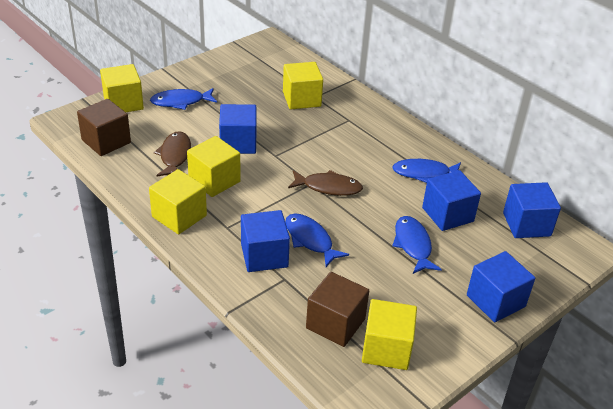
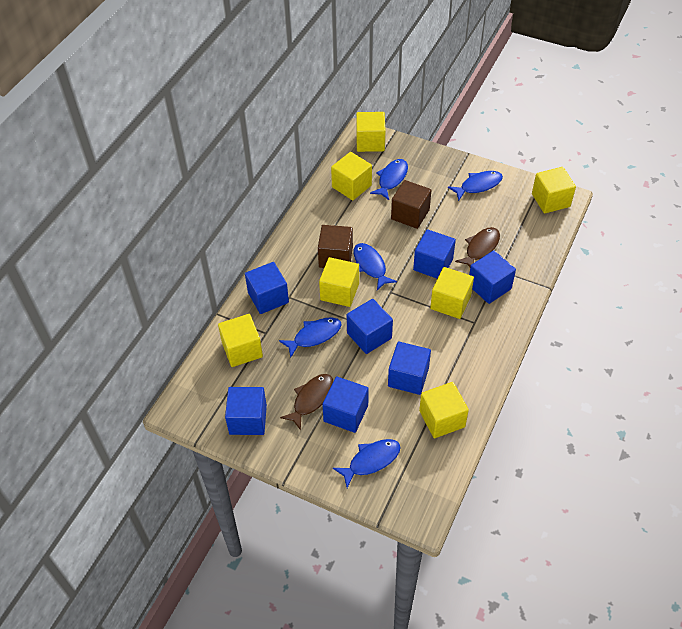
blue cube: 5 -> 7
blue fish: 4 -> 5
yellow cube: 5 -> 7

